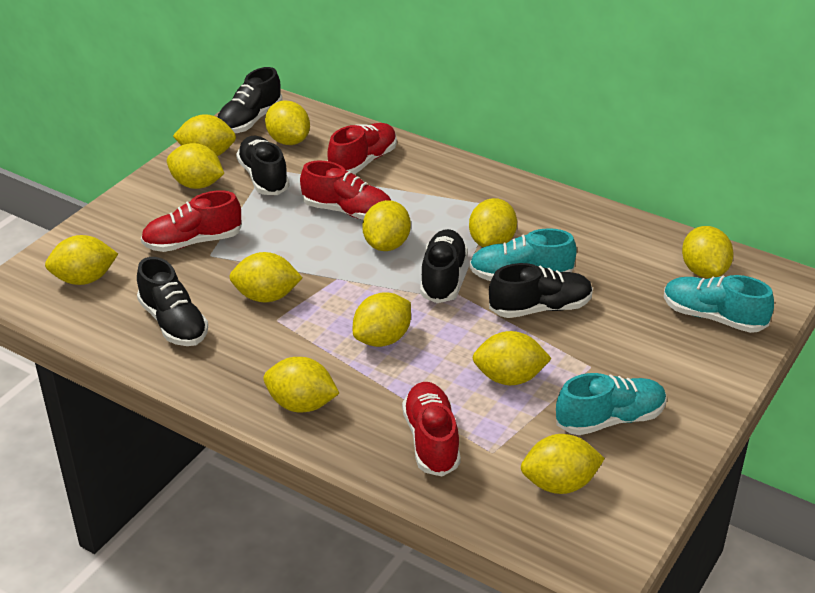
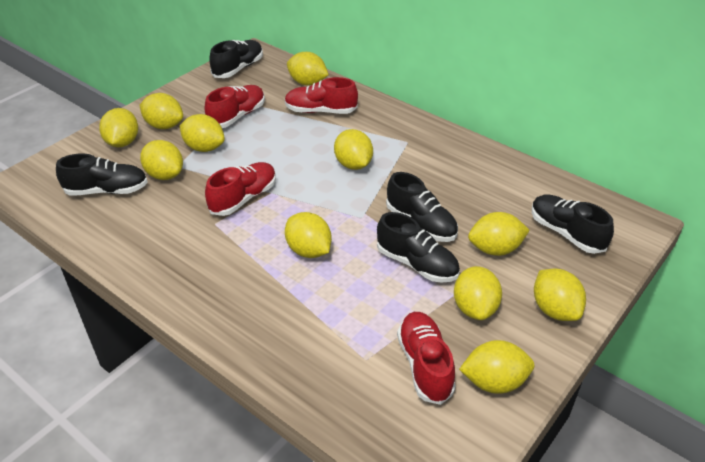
turquoise shoe: 3 -> 0
yellow lemon: 12 -> 11

